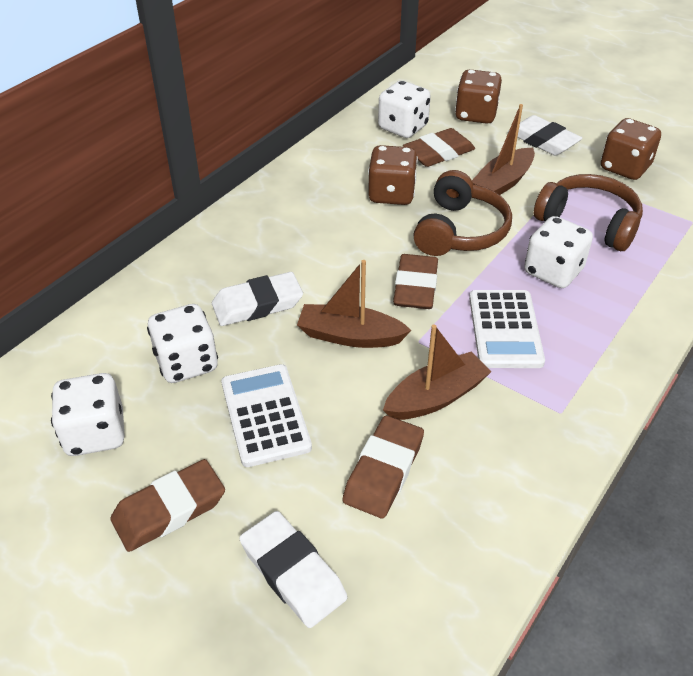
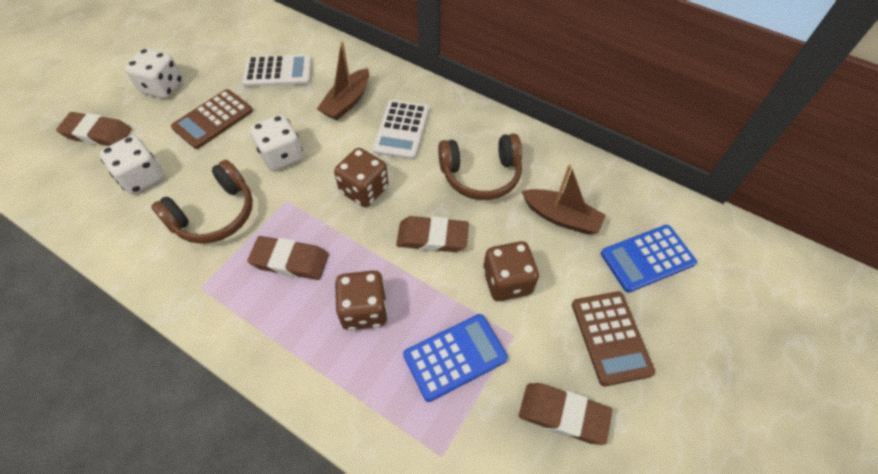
blue calculator: 0 -> 2
brown boat: 3 -> 2
brown calculator: 0 -> 2
white dice: 4 -> 3
white eraser: 3 -> 0

